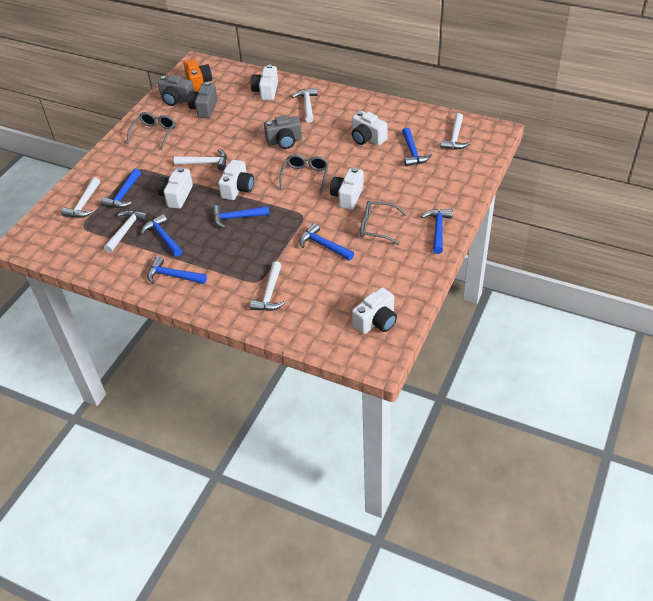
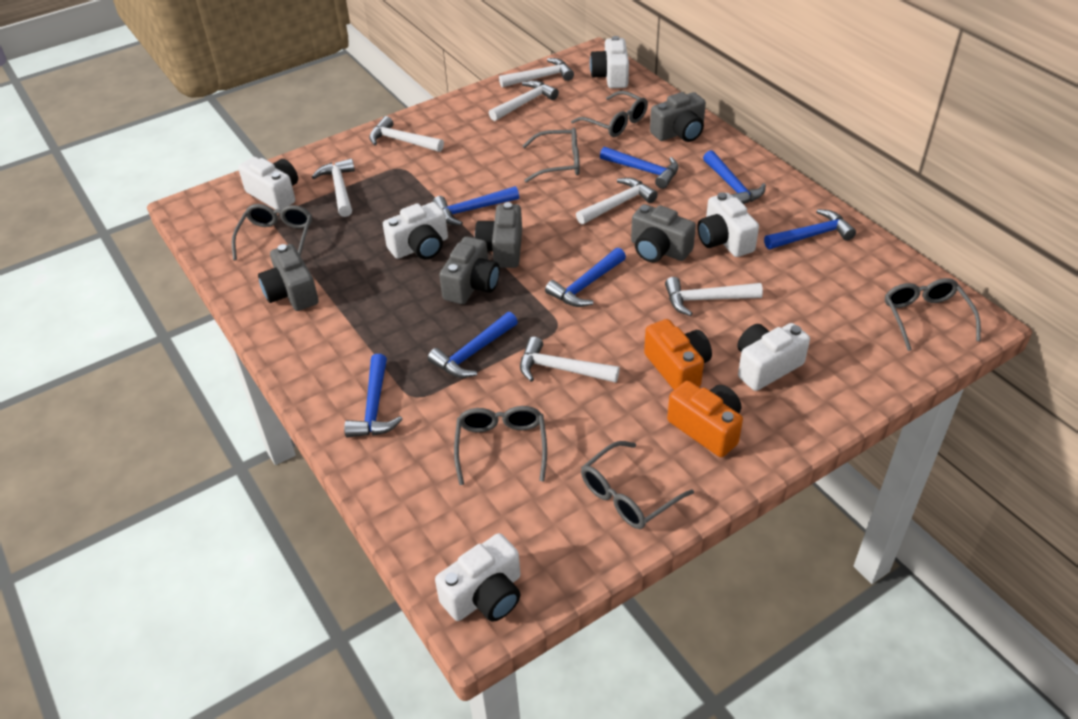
grey camera: 3 -> 5
grey glasses: 3 -> 6
orange camera: 1 -> 2
white hammer: 6 -> 7

